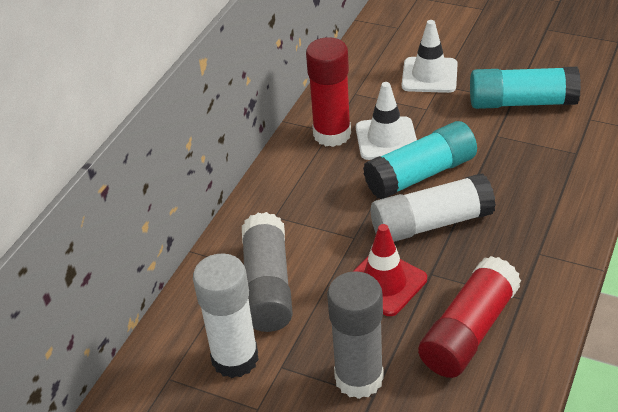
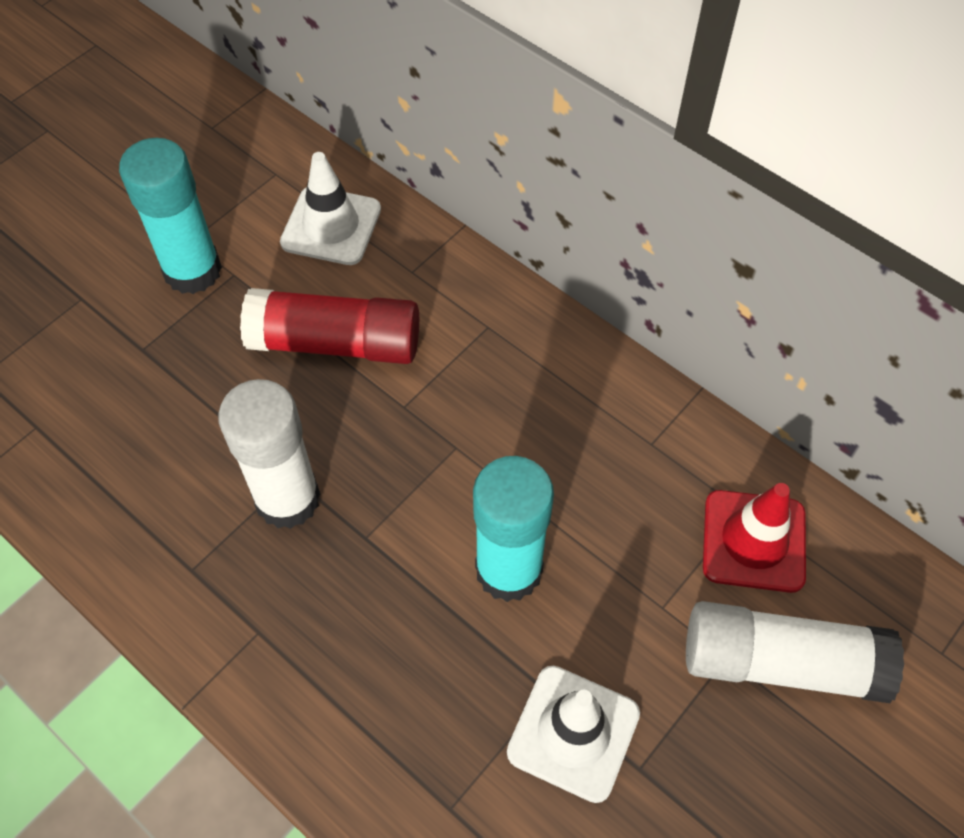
grey glue stick: 2 -> 0
red glue stick: 2 -> 1

